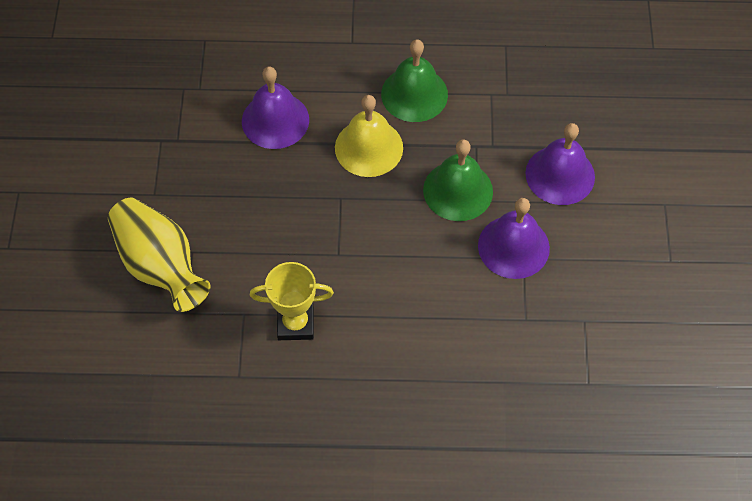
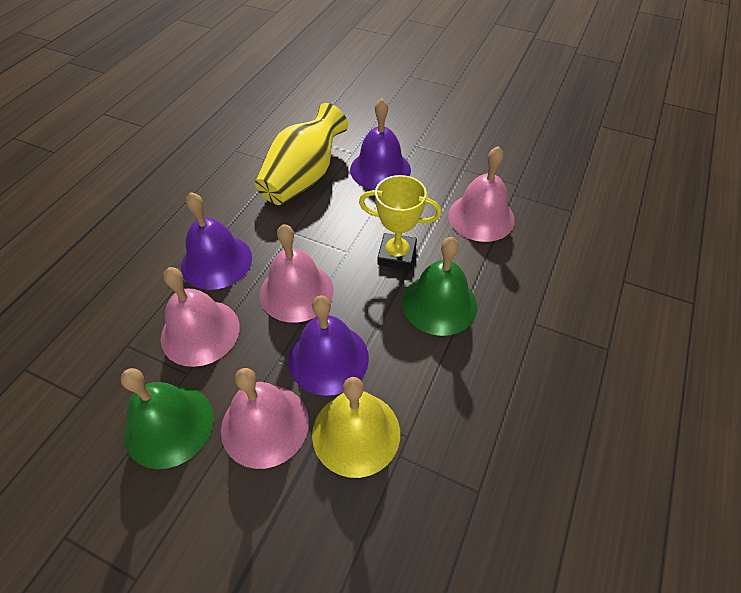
pink bell: 0 -> 4

